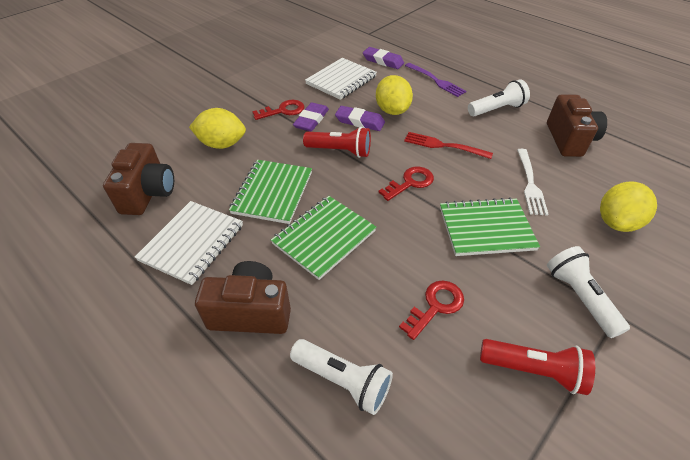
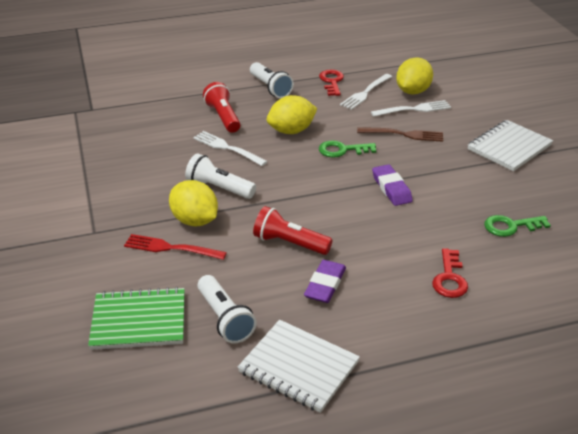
brown camera: 3 -> 0
brown fork: 0 -> 1
green key: 0 -> 2
green notebook: 3 -> 1
purple eraser: 3 -> 2
purple fork: 1 -> 0
red key: 3 -> 2
white fork: 1 -> 3

